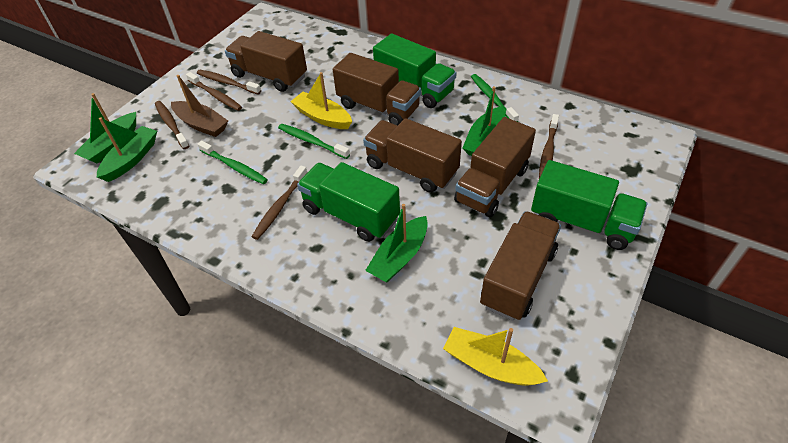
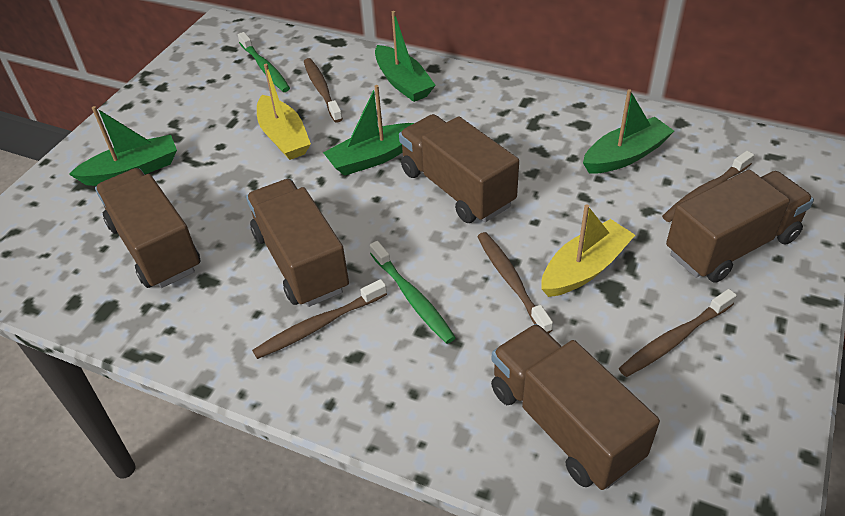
brown boat: 1 -> 0
green toothbrush: 3 -> 2
green truck: 3 -> 0

